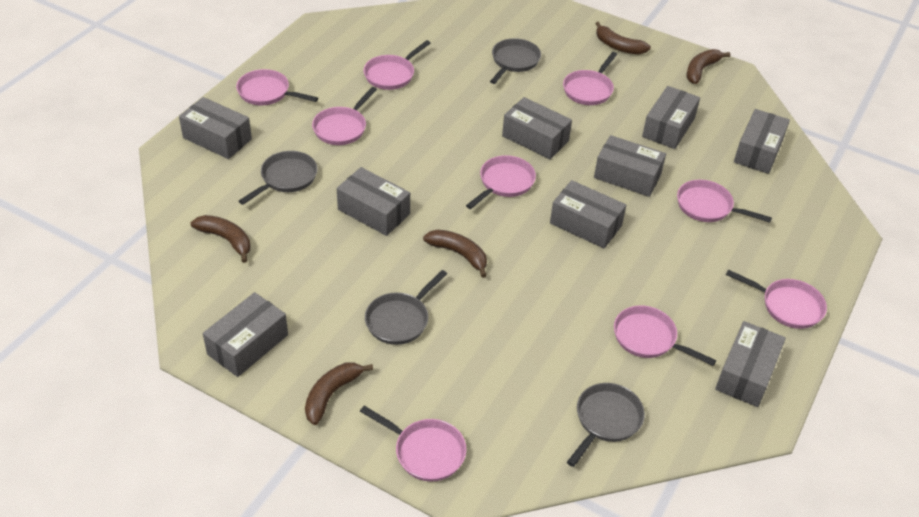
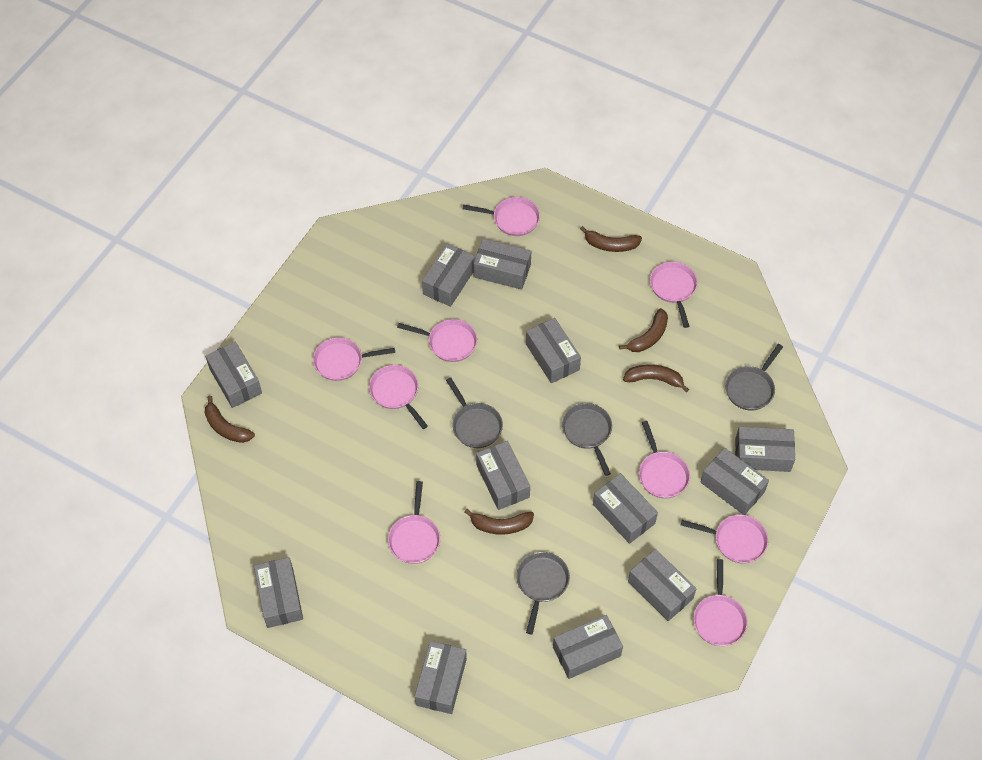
grey box: 9 -> 12

